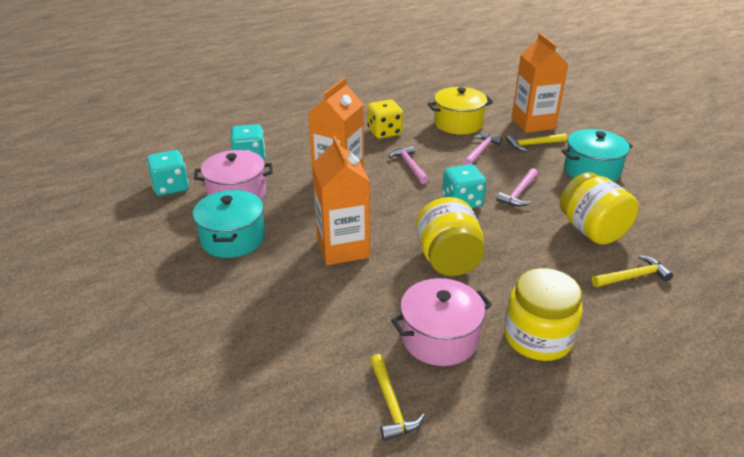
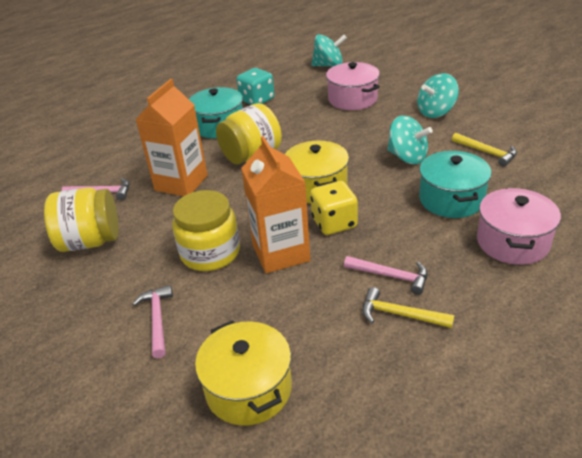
orange carton: 3 -> 2
turquoise dice: 3 -> 1
turquoise spinning top: 0 -> 3
yellow hammer: 3 -> 2
yellow pot: 1 -> 2

